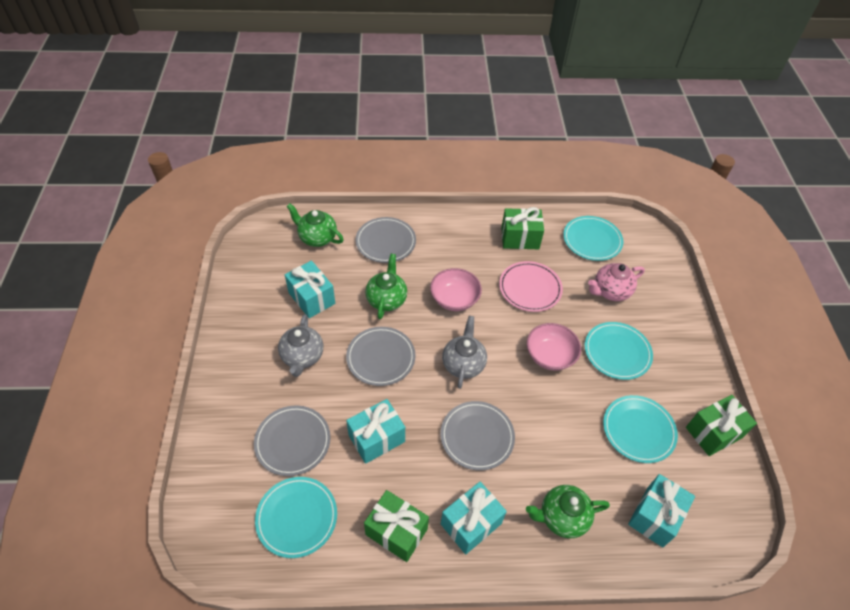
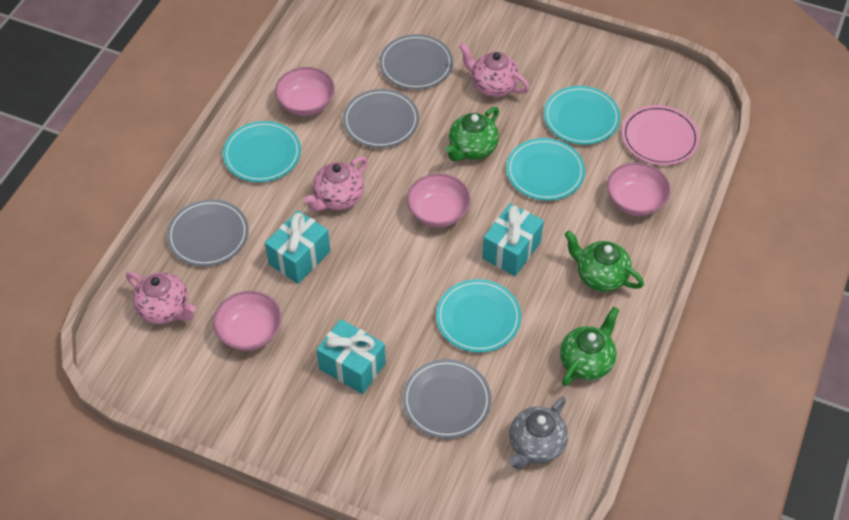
green gift: 3 -> 0
grey teapot: 2 -> 1
pink bowl: 2 -> 4
pink teapot: 1 -> 3
turquoise gift: 4 -> 3

